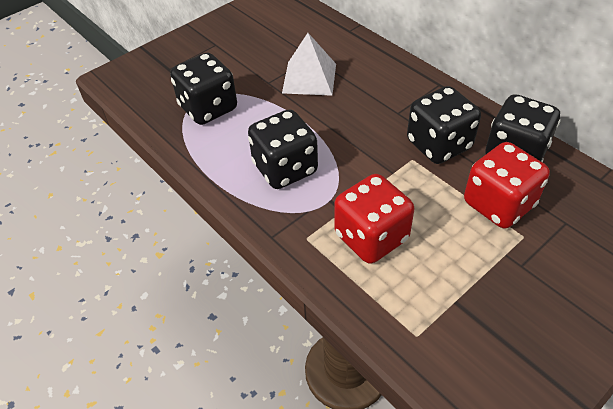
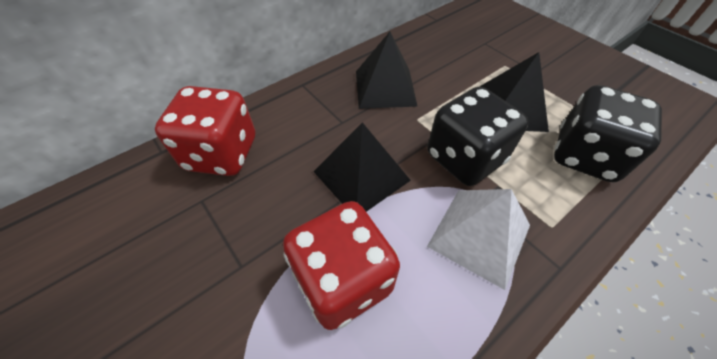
black dice: 4 -> 2
black pyramid: 0 -> 3

